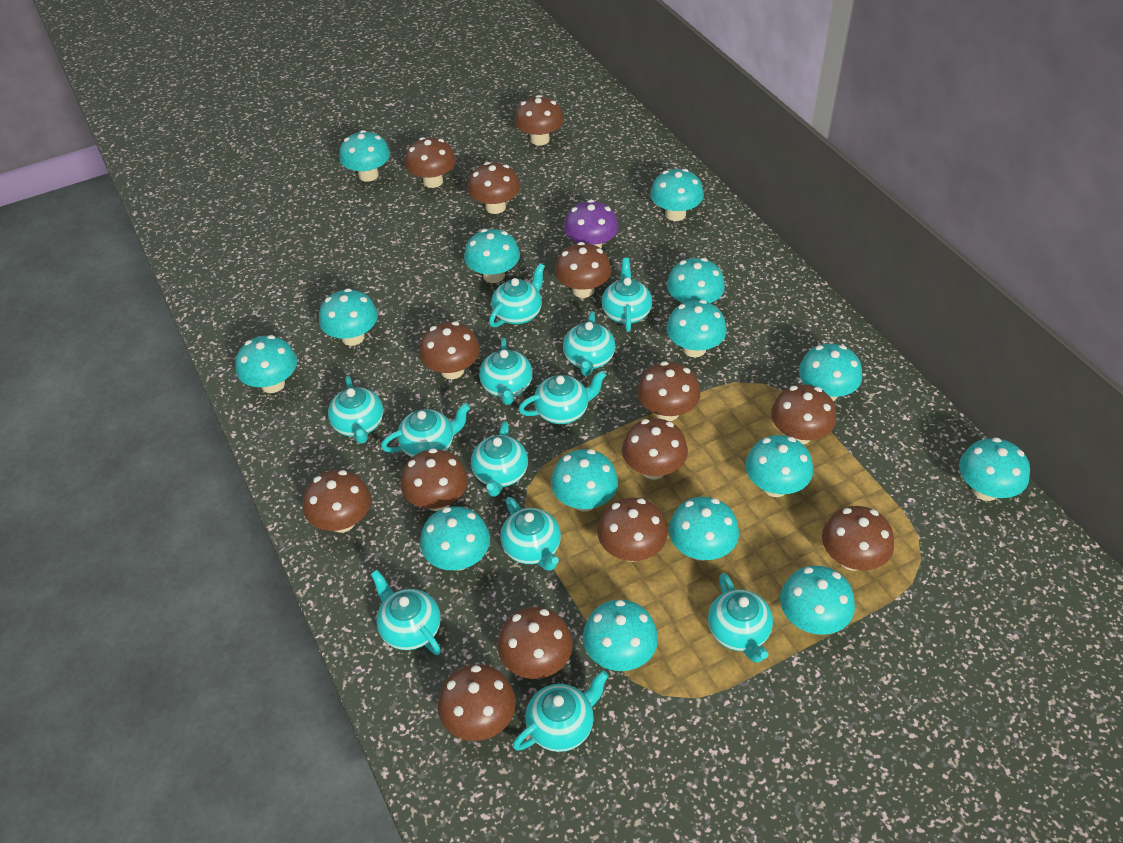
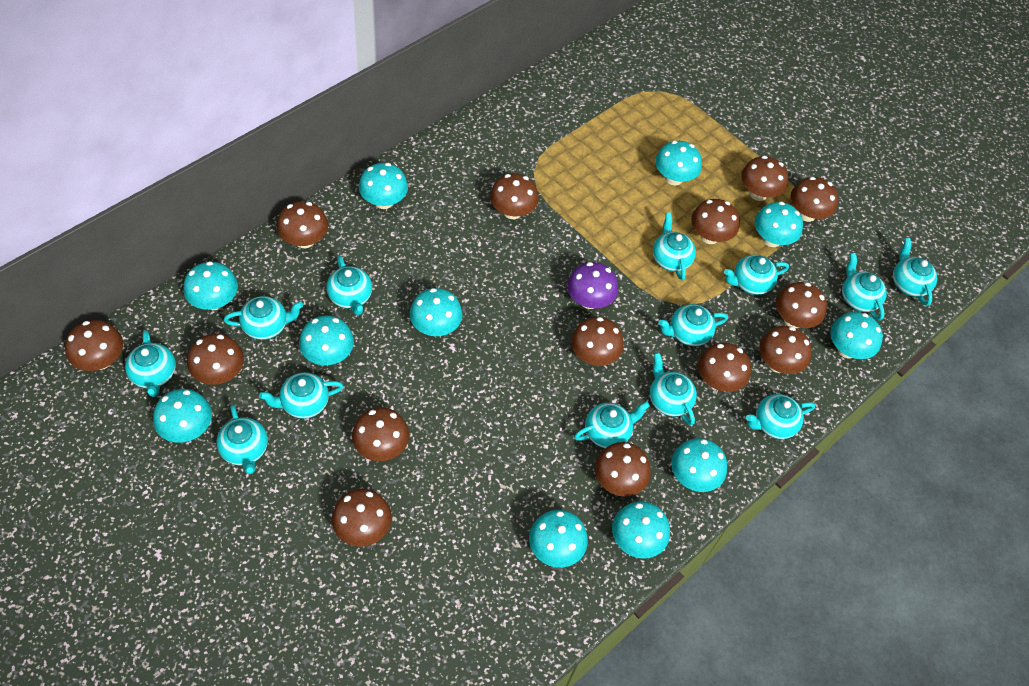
turquoise mushroom: 15 -> 11
turquoise teapot: 12 -> 13

